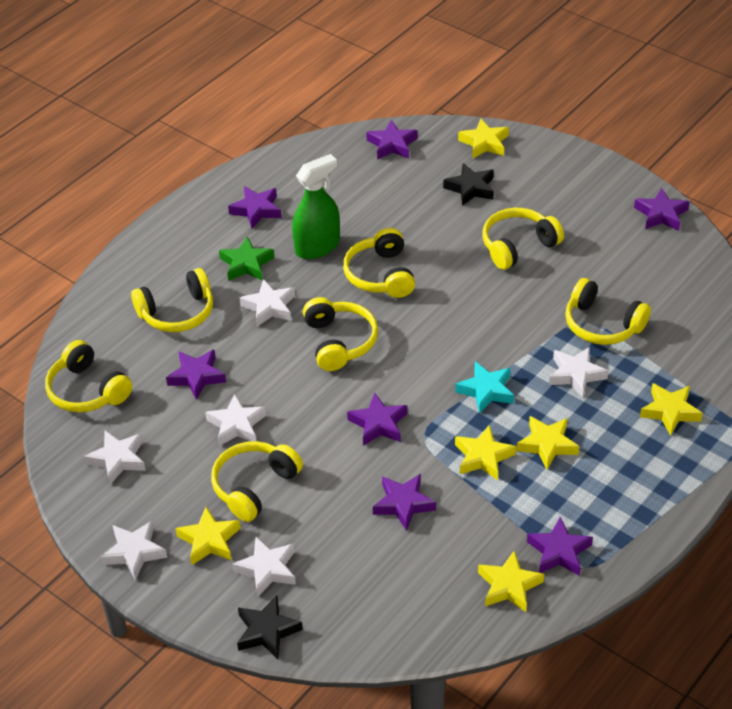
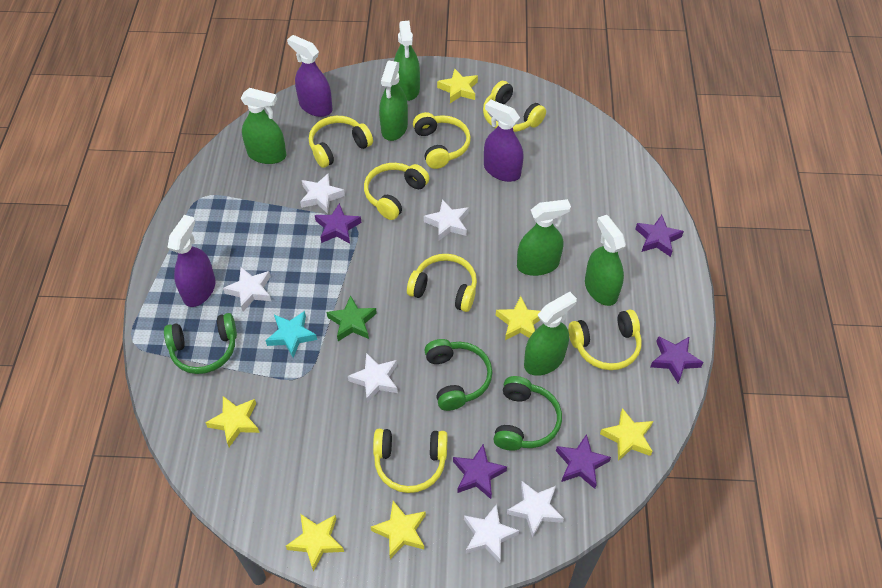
black star: 2 -> 0
green headphones: 0 -> 3
green spray bottle: 1 -> 6
purple spray bottle: 0 -> 3
purple star: 7 -> 5

